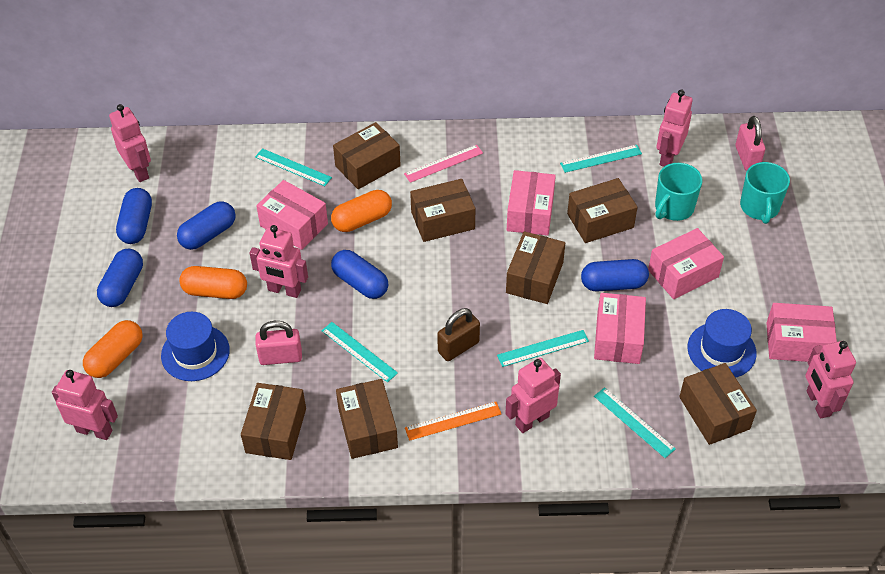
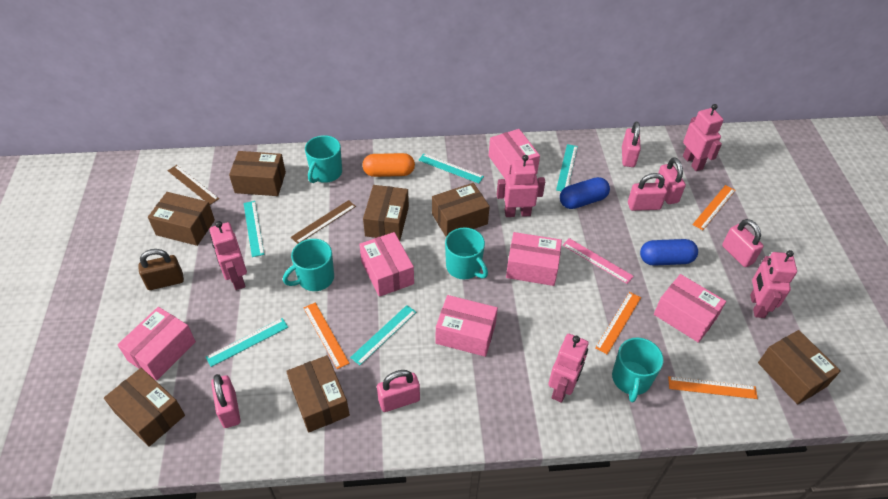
blue capsule: 5 -> 2
blue hat: 2 -> 0
brown ruler: 0 -> 2
orange capsule: 3 -> 1
orange ruler: 1 -> 4
pink box: 5 -> 6
pink padlock: 2 -> 6
pink robot: 6 -> 5
turquoise mug: 2 -> 4

